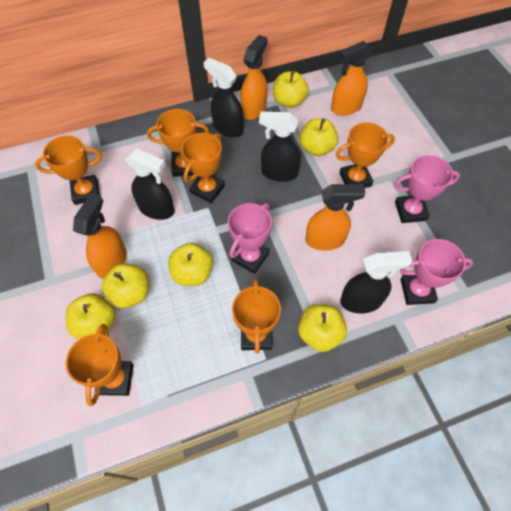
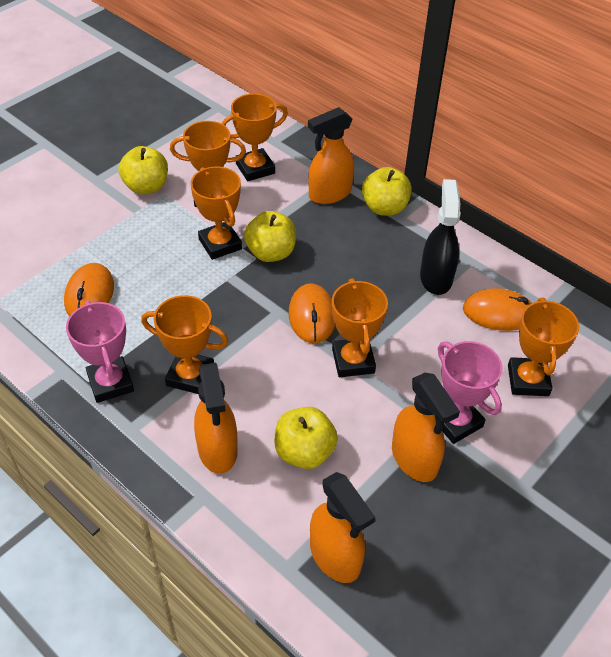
black spray bottle: 4 -> 1
orange mouse: 0 -> 3
pink trophy: 3 -> 2
yellow apple: 6 -> 4

